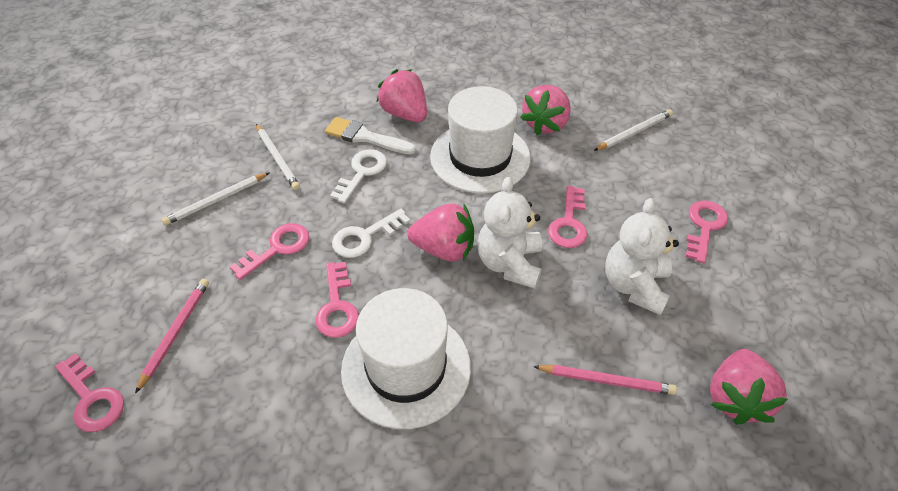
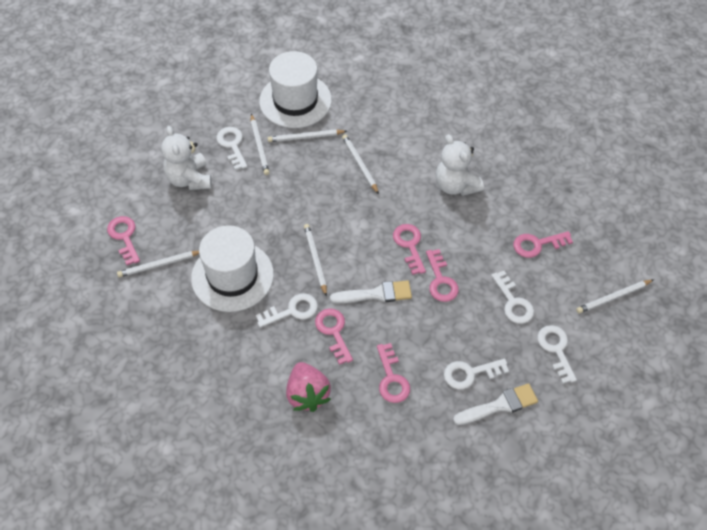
pink key: 5 -> 6
pink pencil: 2 -> 0
pink strawberry: 4 -> 1
white brush: 1 -> 2
white key: 2 -> 5
white pencil: 3 -> 6

